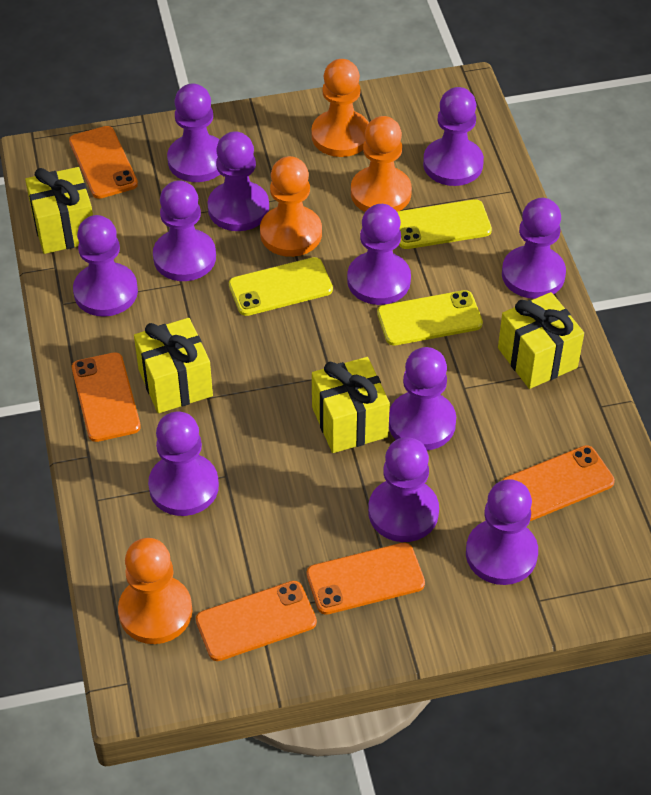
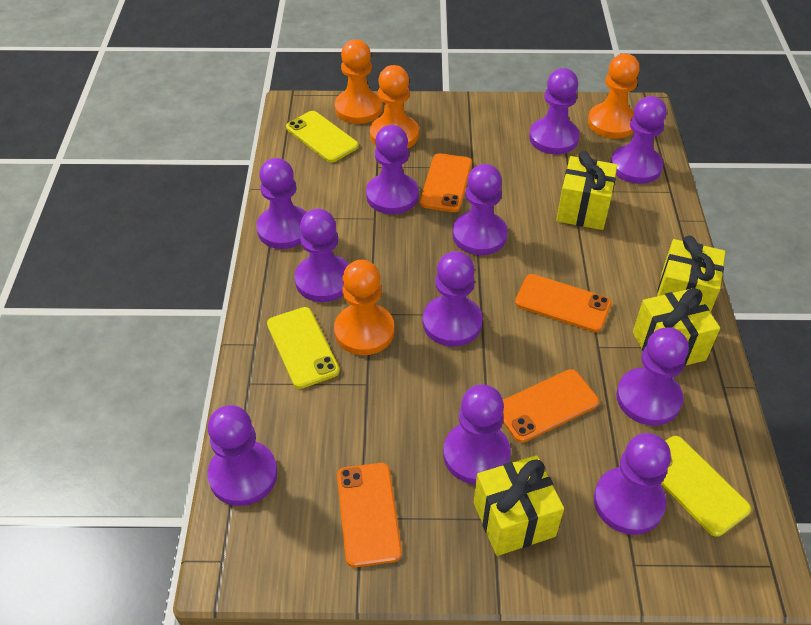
orange phone: 5 -> 4

